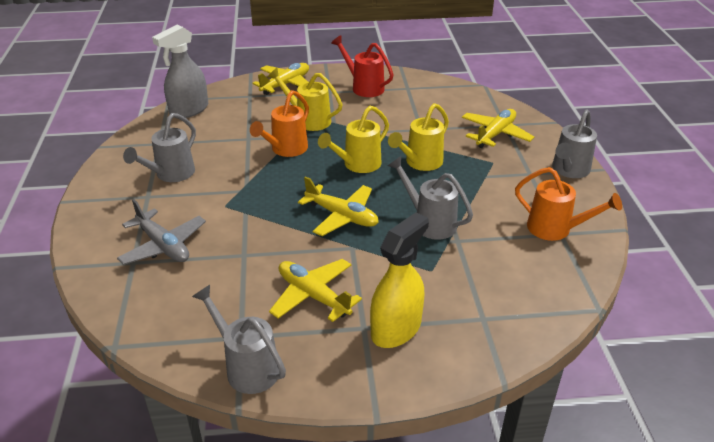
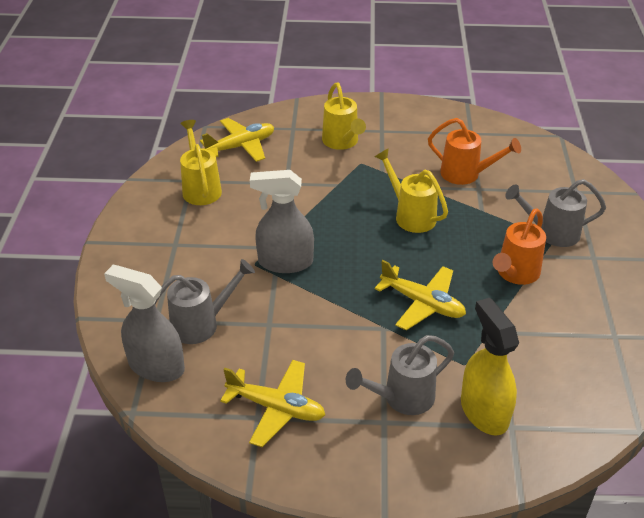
grey plane: 1 -> 0
grey spray bottle: 1 -> 2
grey watering can: 4 -> 3
red watering can: 1 -> 0
yellow plane: 4 -> 3

